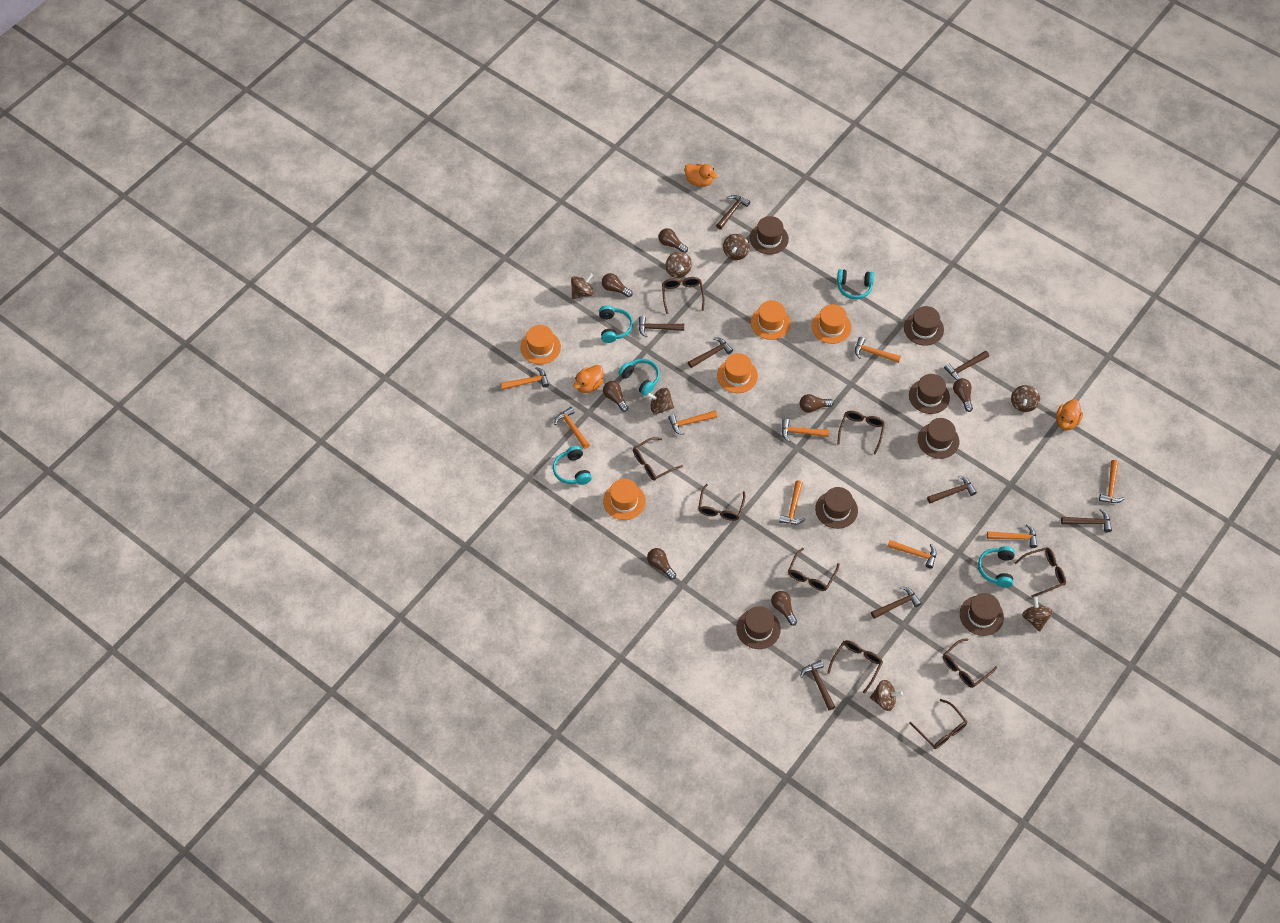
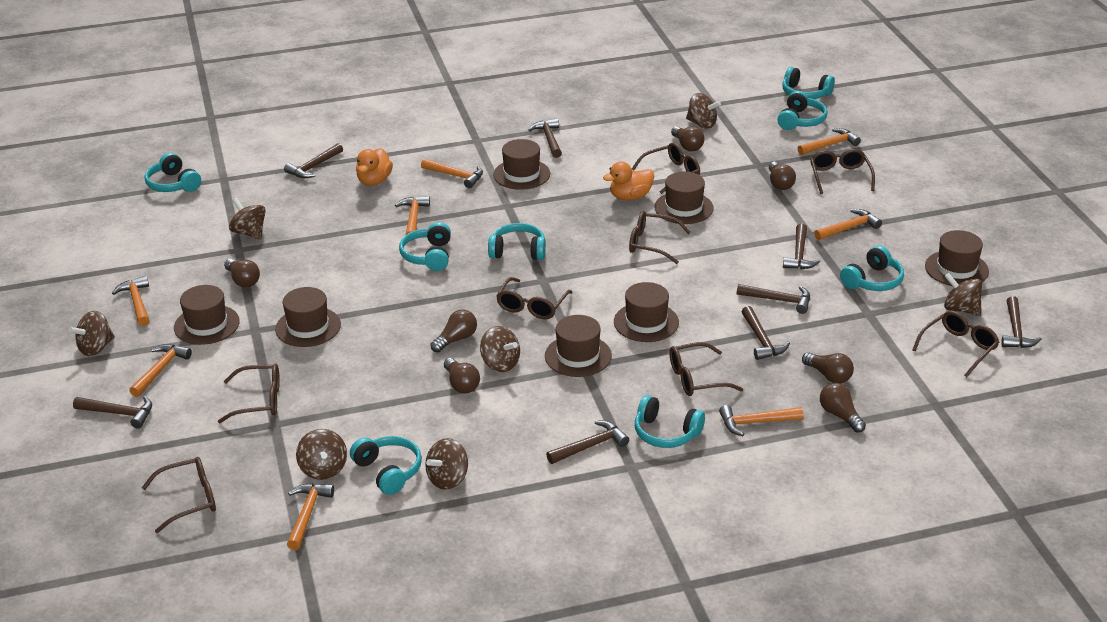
brown glasses: 9 -> 8
orange duck: 3 -> 2
orange hammer: 9 -> 8
orange hat: 5 -> 0
turquoise headphones: 5 -> 8

